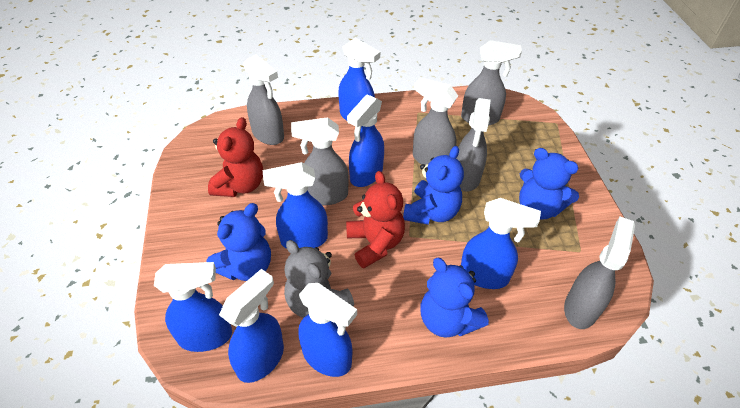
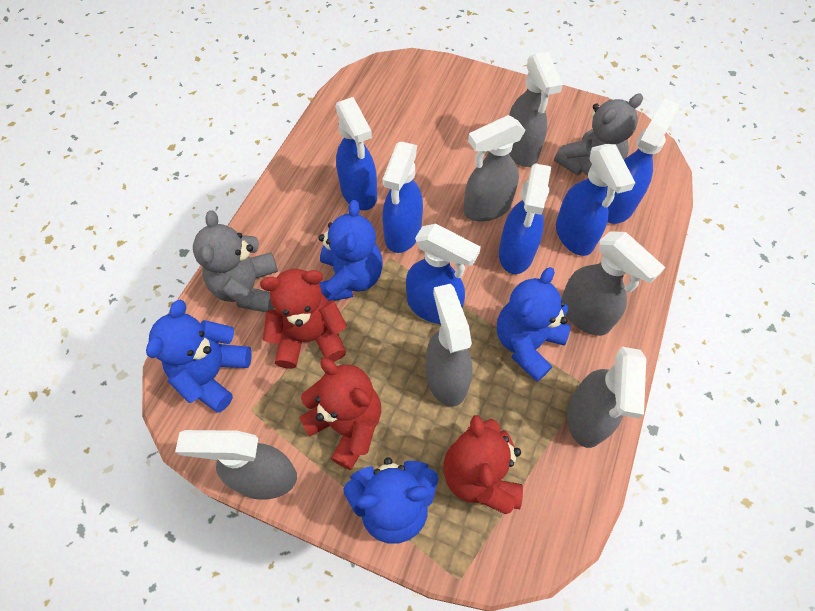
blue spray bottle: 7 -> 6
grey teddy bear: 1 -> 2
red teddy bear: 2 -> 3

